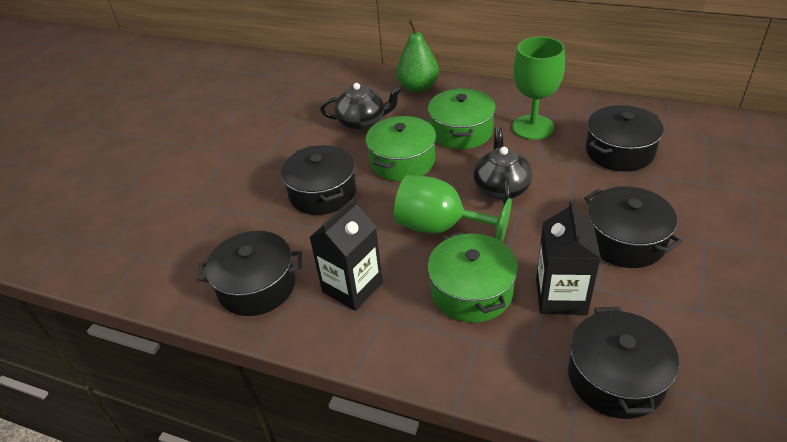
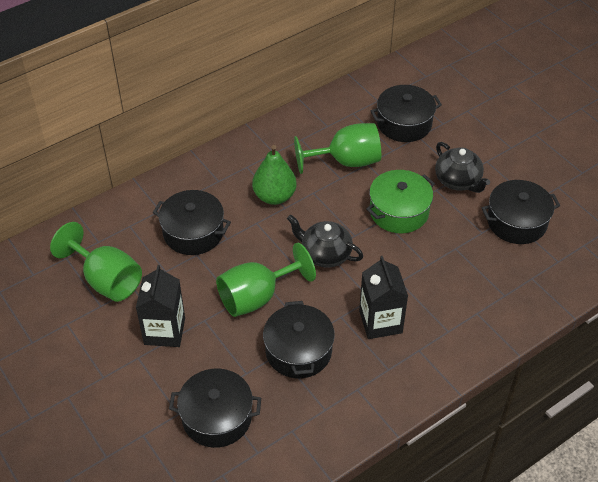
green goblet: 2 -> 3
green pot: 3 -> 1

